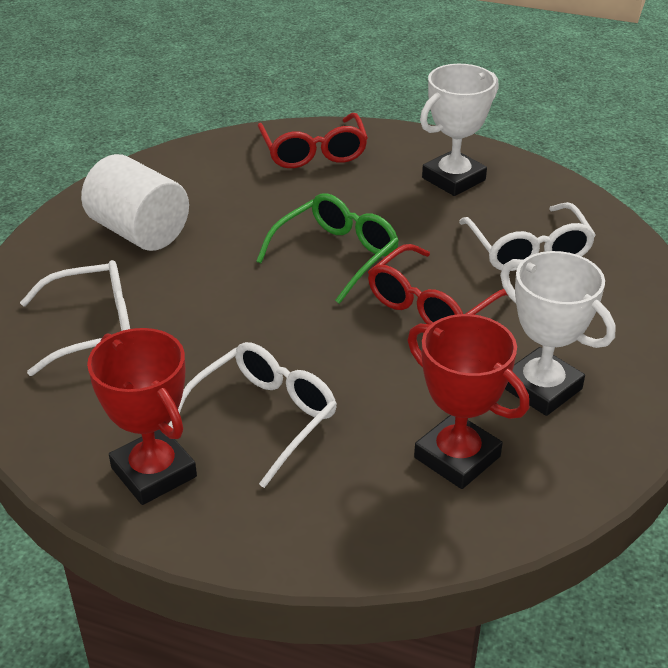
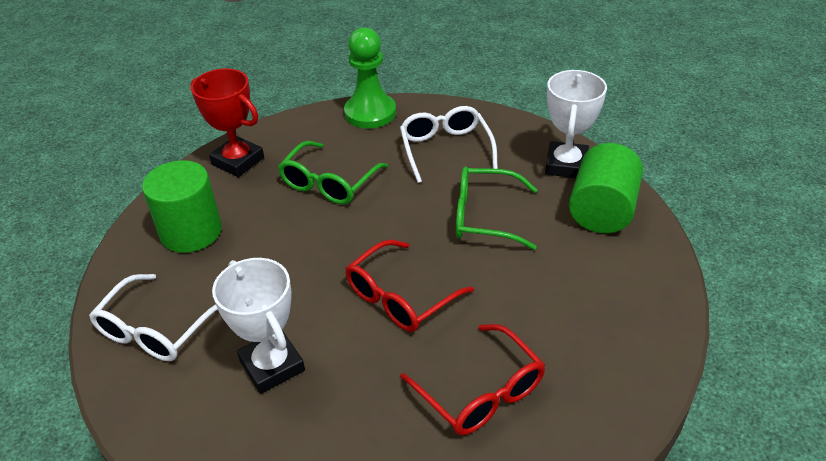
green cylinder: 0 -> 2
green glasses: 1 -> 2
green pawn: 0 -> 1
red trophy: 2 -> 1
white cylinder: 1 -> 0
white glasses: 3 -> 2

